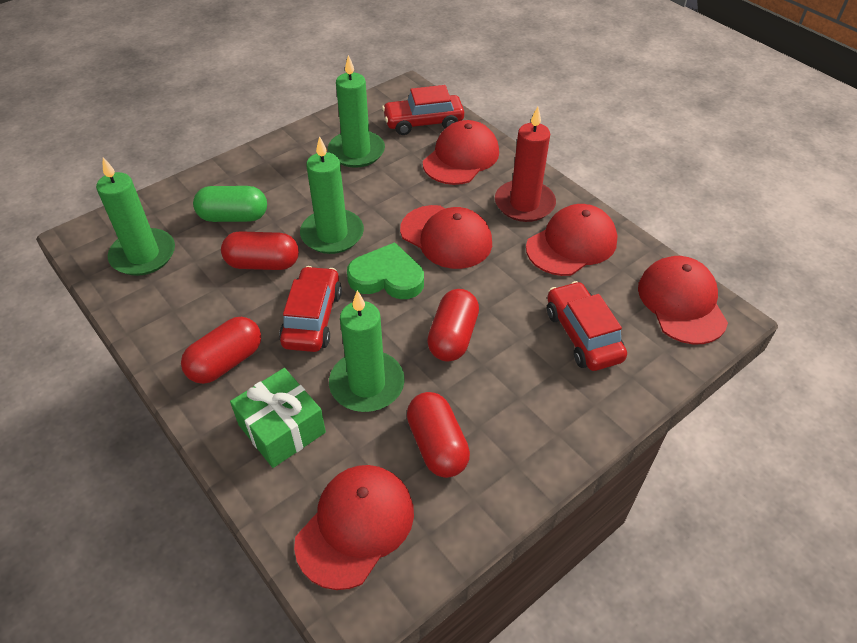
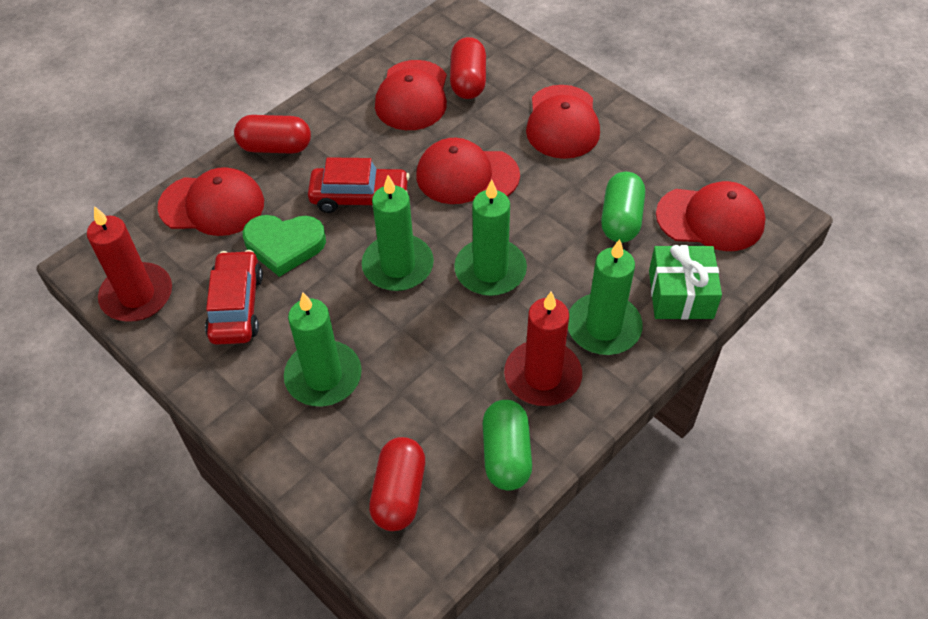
green capsule: 1 -> 2
red candle: 1 -> 2
red capsule: 4 -> 3
red car: 3 -> 2

